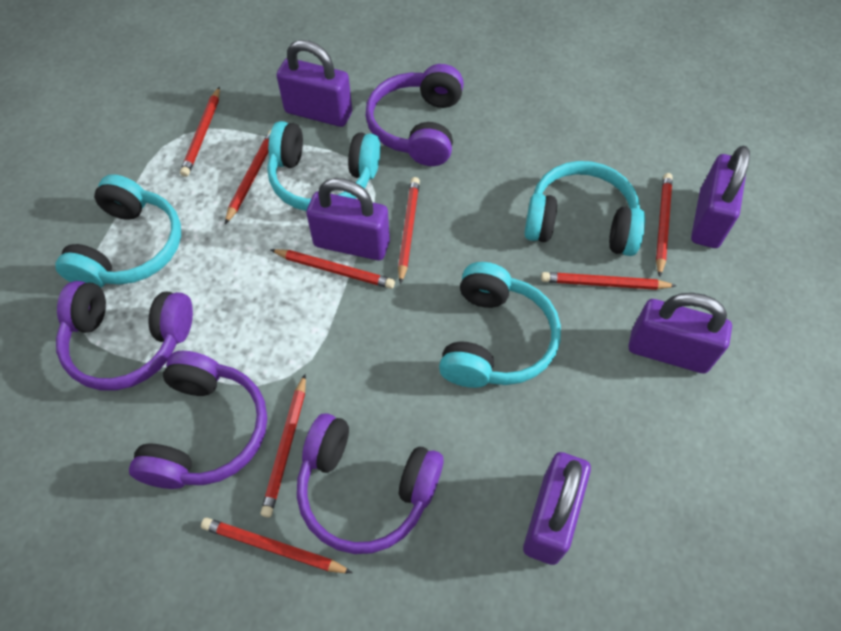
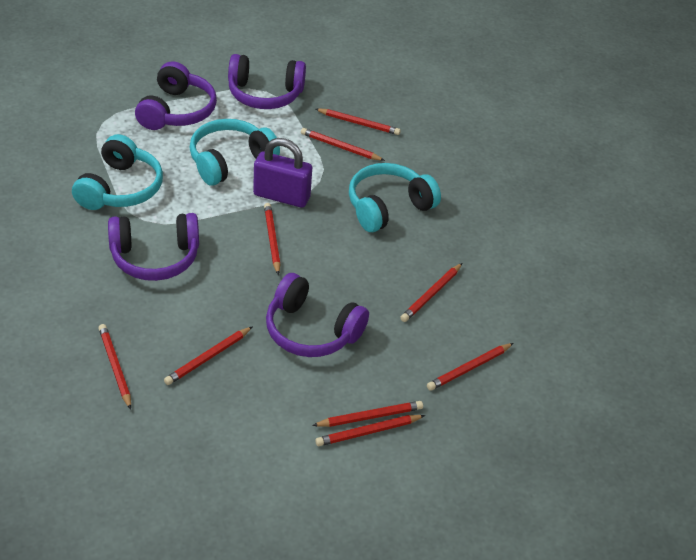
purple padlock: 5 -> 1
red pencil: 8 -> 9
turquoise headphones: 4 -> 3

